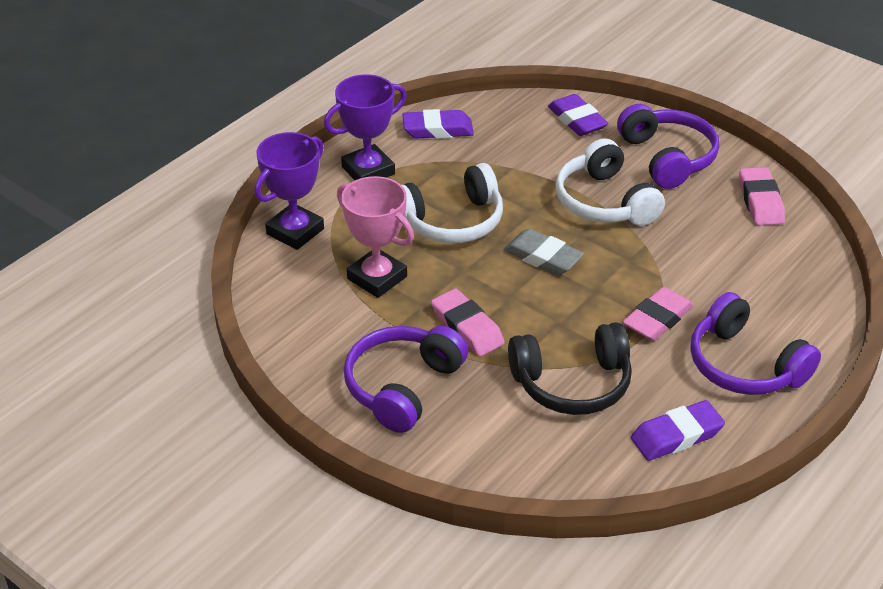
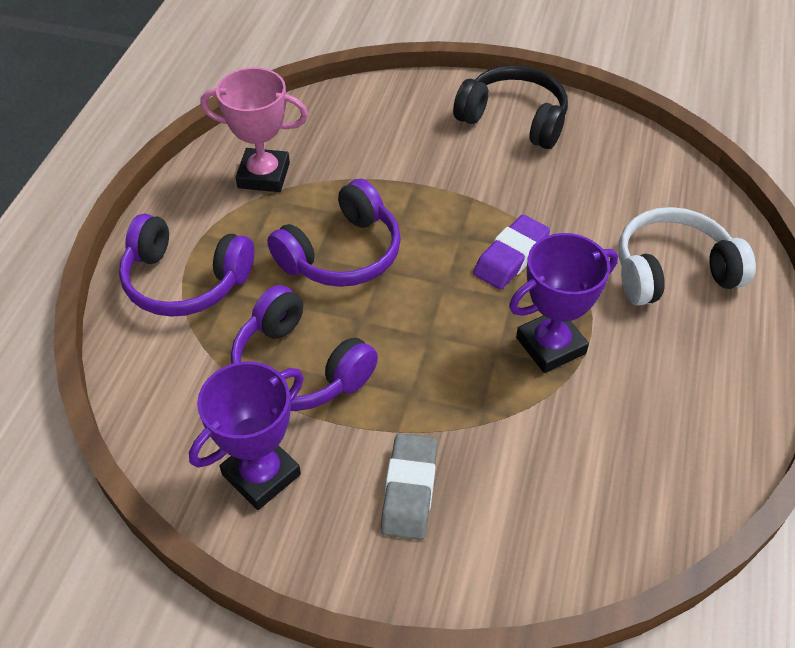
pink eraser: 3 -> 0
purple eraser: 3 -> 1
white headphones: 2 -> 1

